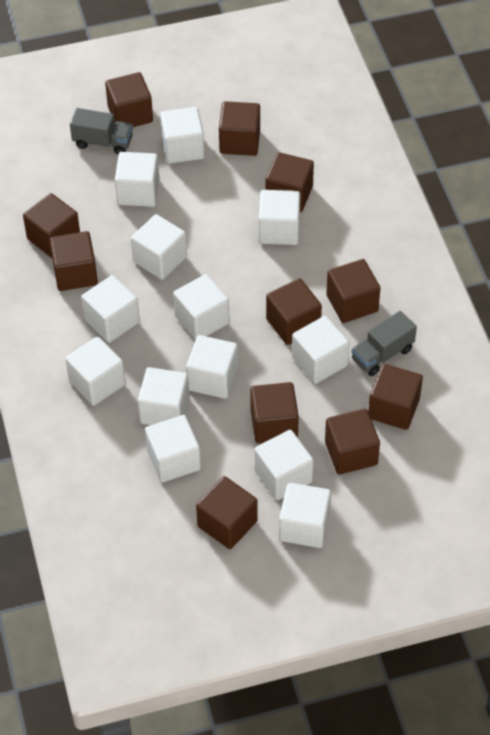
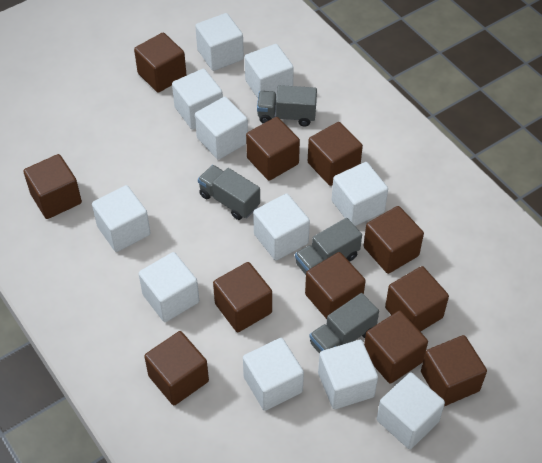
grey truck: 2 -> 4
white cube: 13 -> 11

